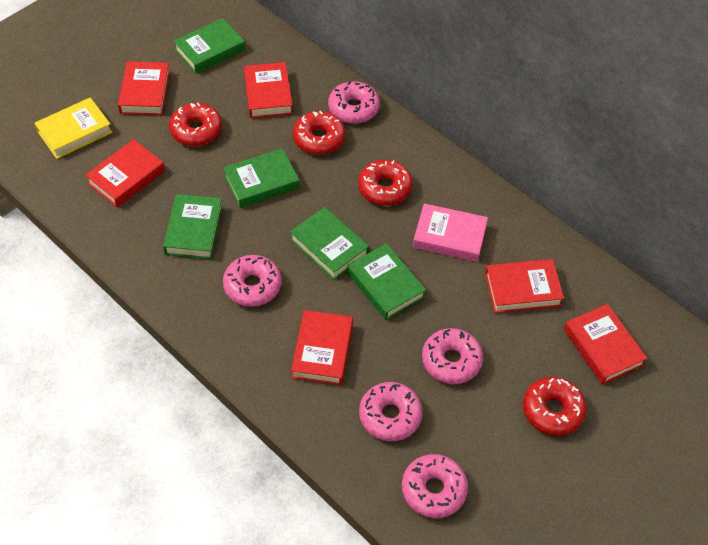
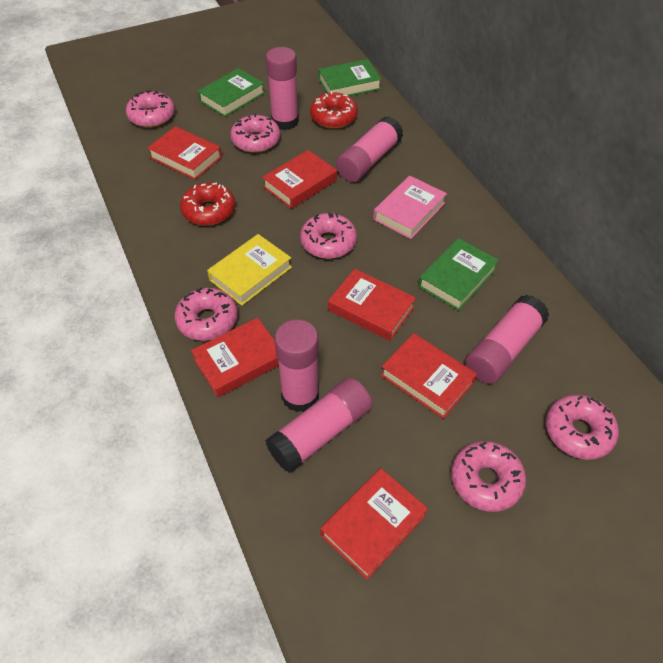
green book: 5 -> 3
pink donut: 5 -> 6
pink glue stick: 0 -> 5
red donut: 4 -> 2

